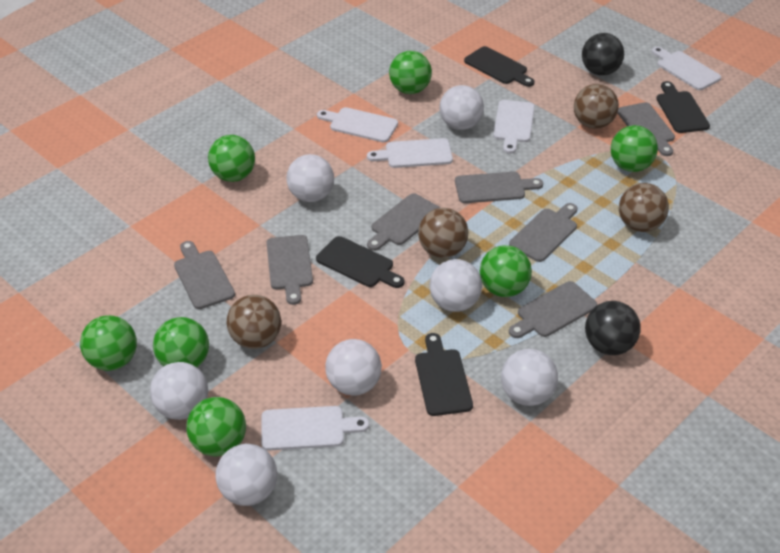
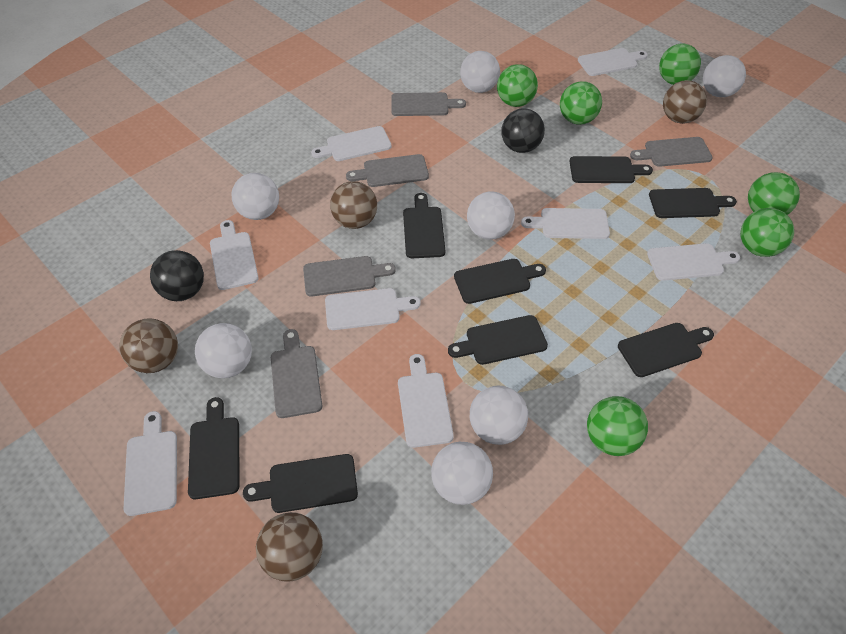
black cutting board: 4 -> 8
green ball: 7 -> 6
grey cutting board: 7 -> 5
white cutting board: 5 -> 8

